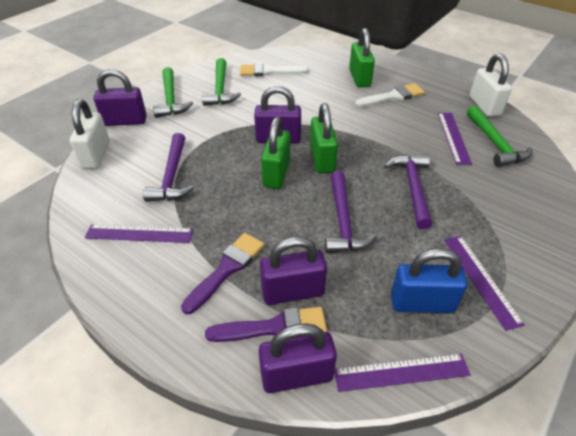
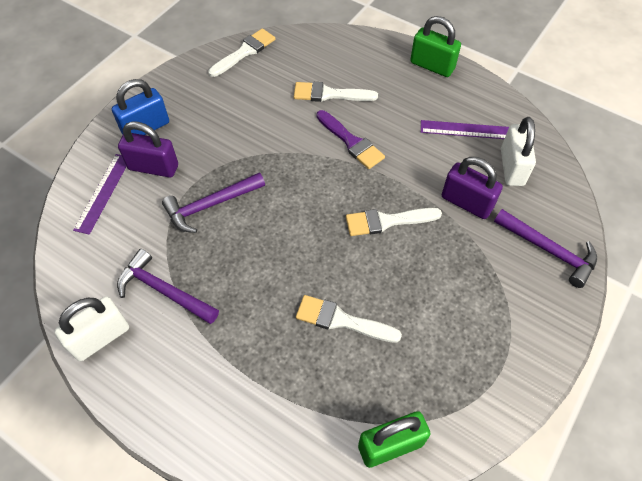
green hammer: 3 -> 0
green padlock: 3 -> 2
purple brush: 2 -> 1
purple padlock: 4 -> 2
purple ruler: 4 -> 2
white brush: 2 -> 4

